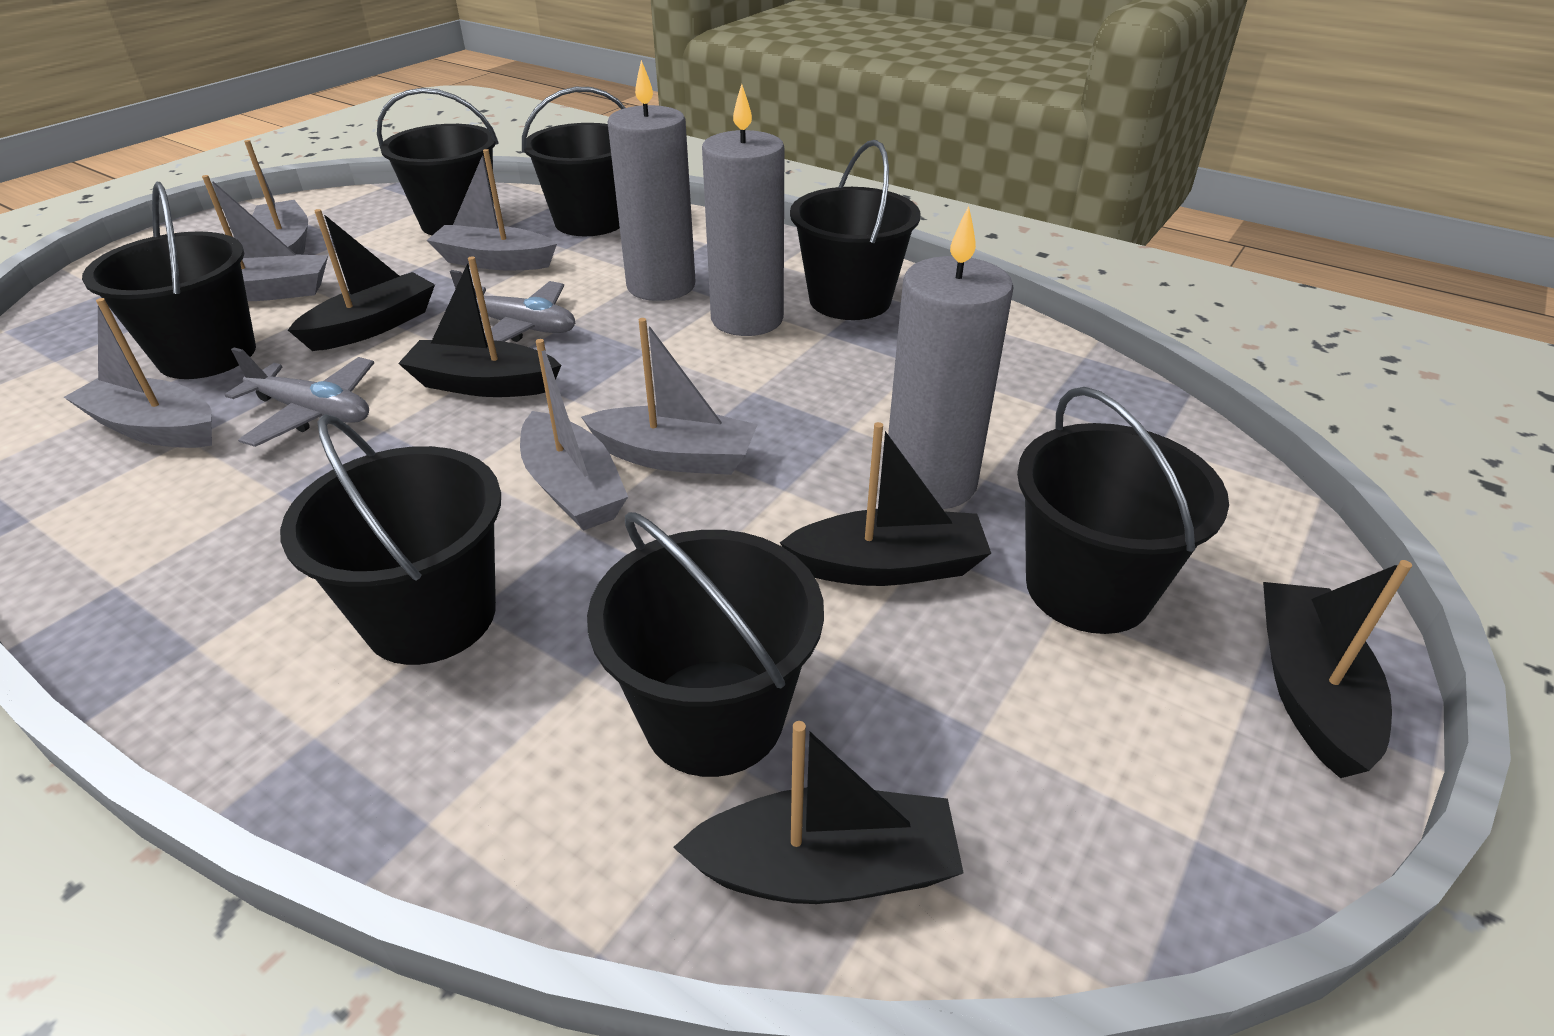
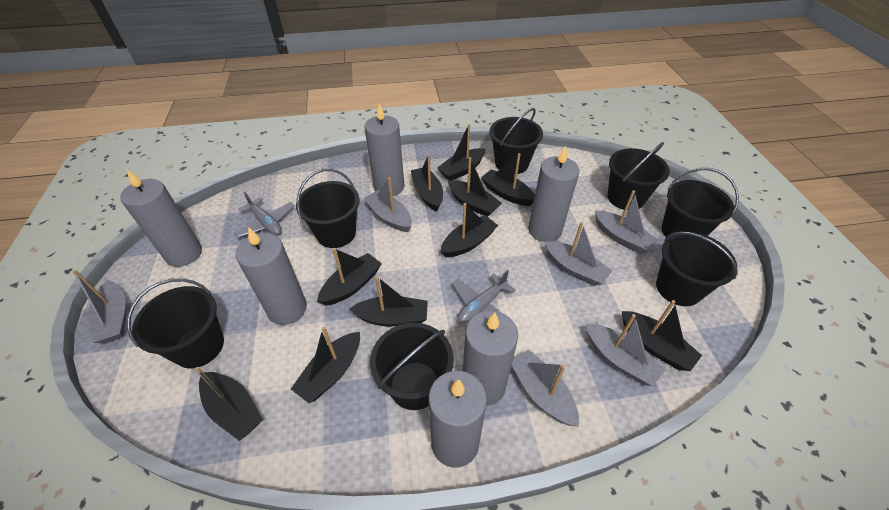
black boat: 5 -> 10
grey candle: 3 -> 6

